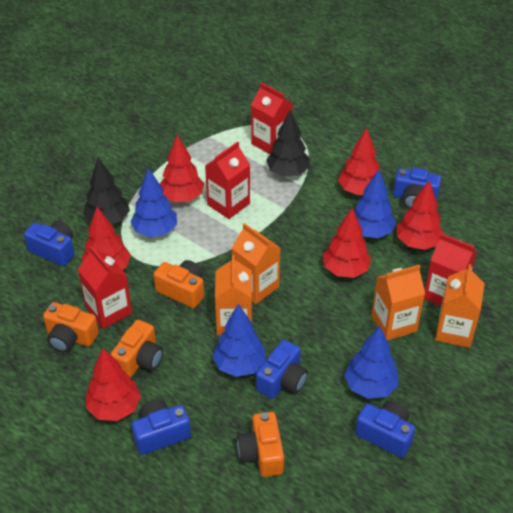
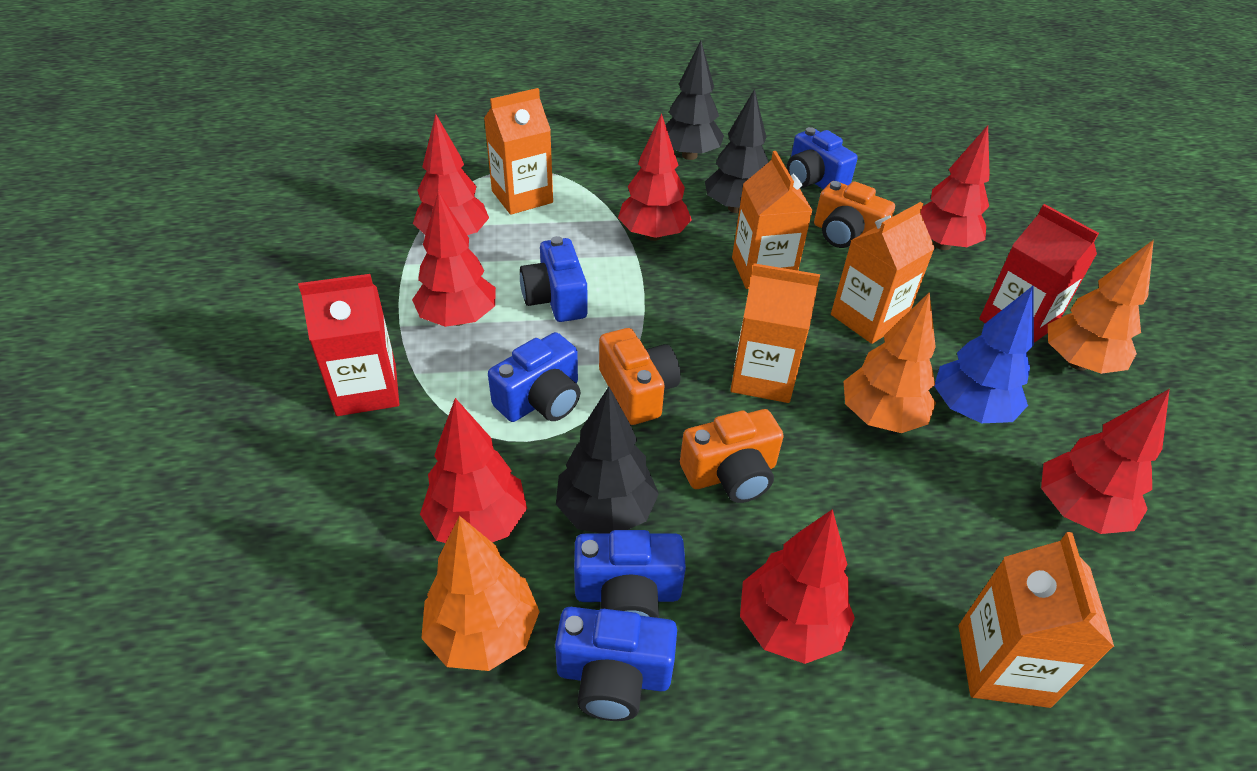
black tree: 2 -> 3
blue tree: 4 -> 1
orange camera: 4 -> 3
orange carton: 4 -> 5
orange tree: 0 -> 3
red carton: 4 -> 2
red tree: 6 -> 7

